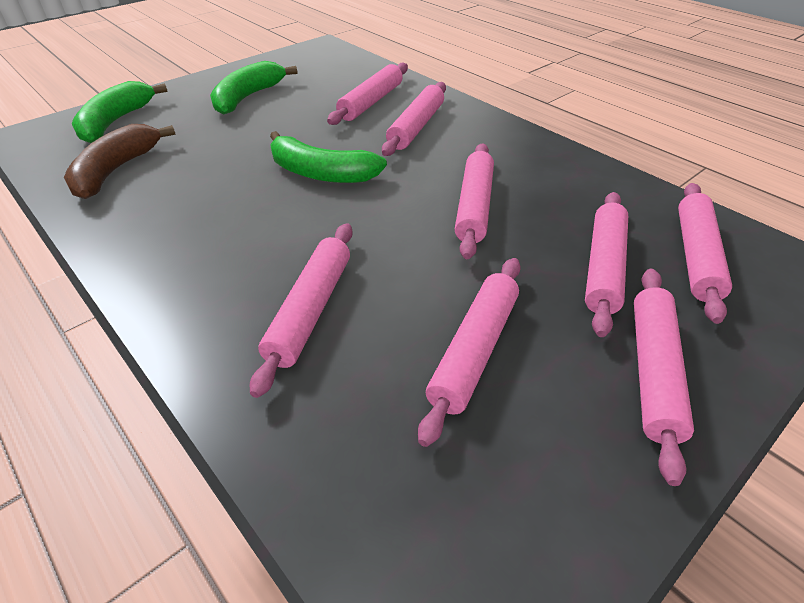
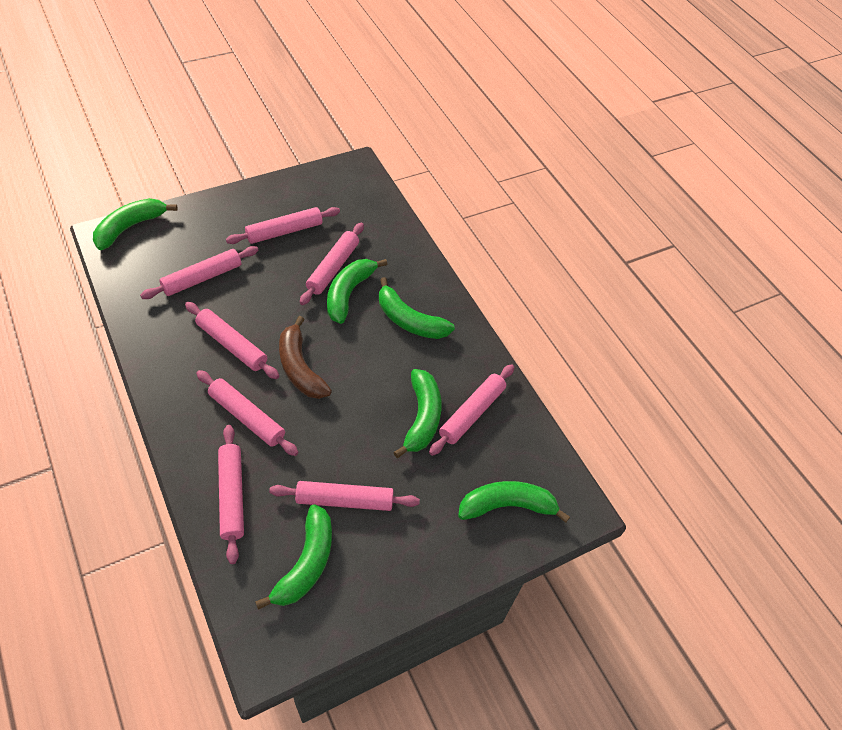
green banana: 3 -> 6

